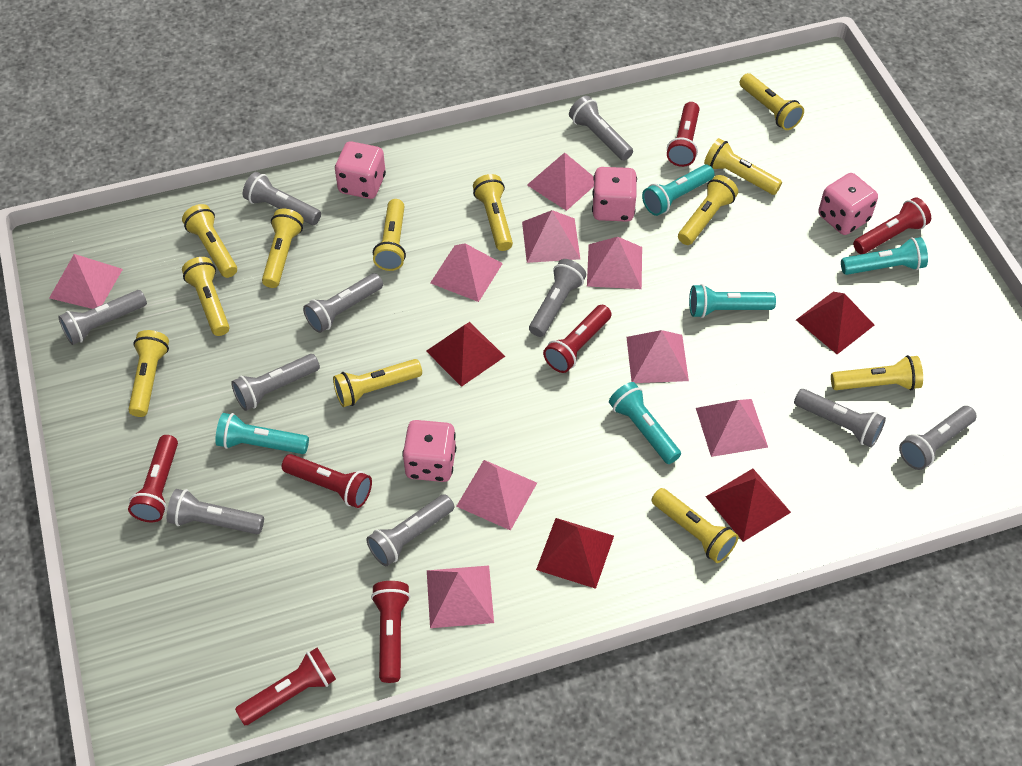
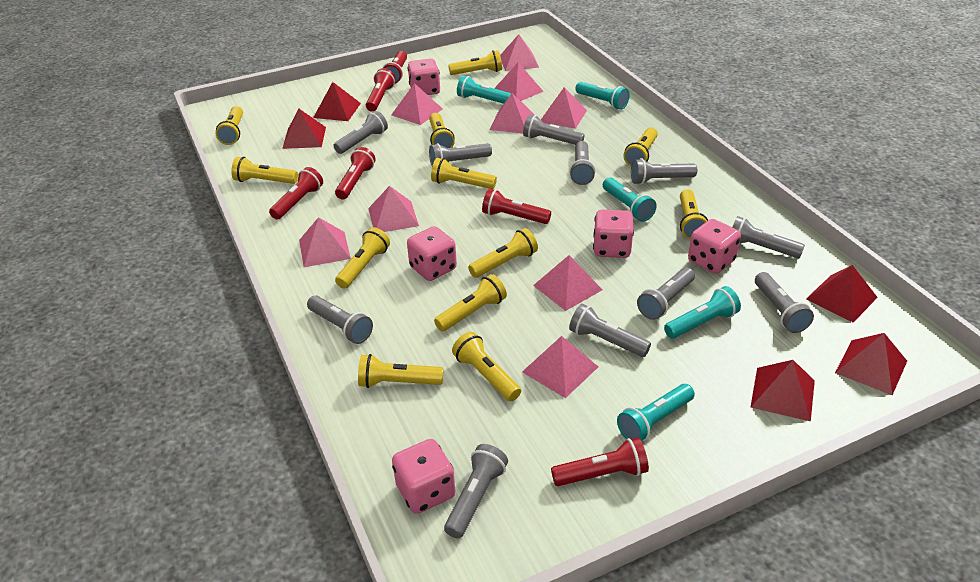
grey flashlight: 10 -> 11
pink dice: 4 -> 5
red flashlight: 7 -> 6
red pyramid: 4 -> 5

